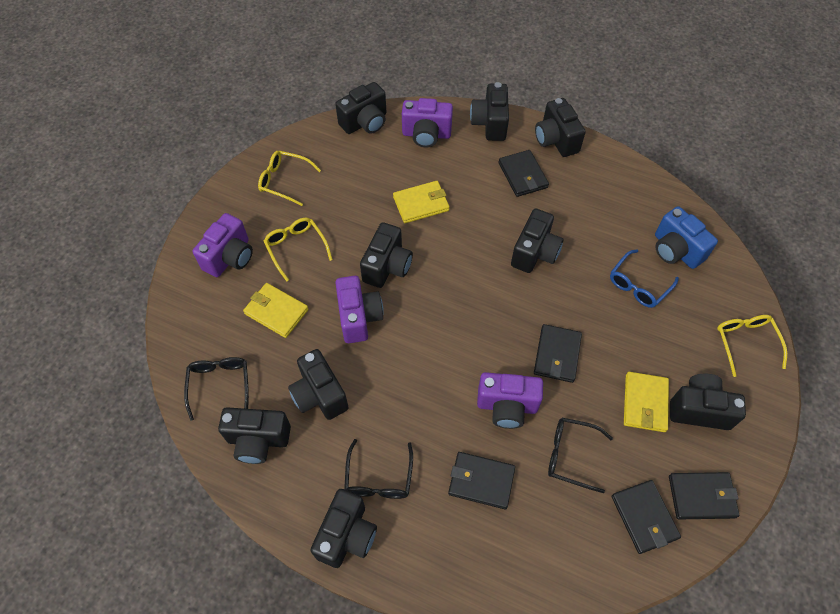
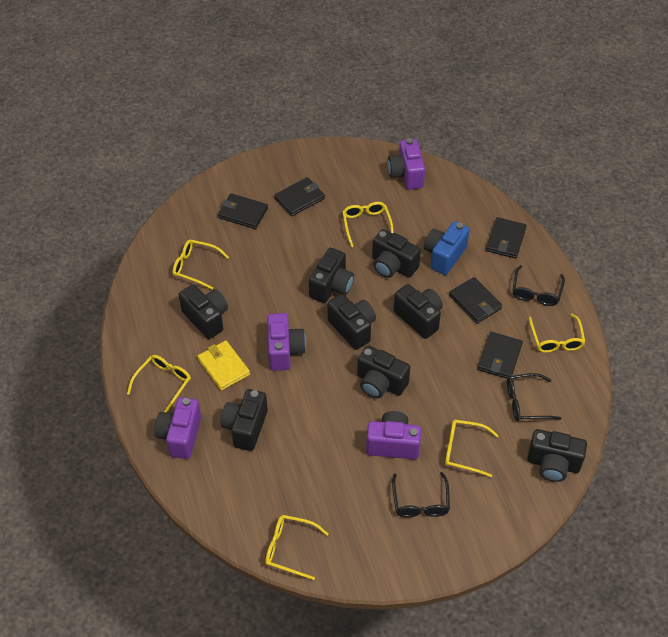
black camera: 9 -> 8
blue glasses: 1 -> 0
yellow glasses: 3 -> 6
yellow wallet: 3 -> 1

